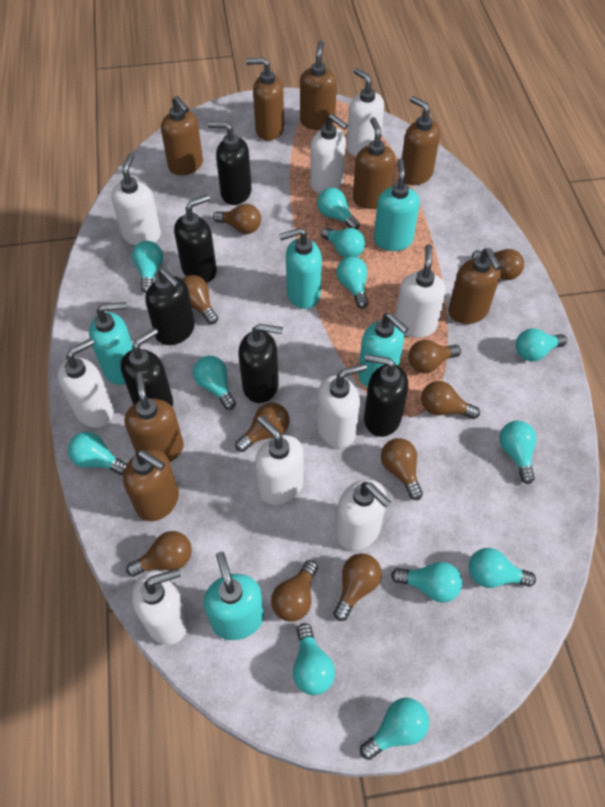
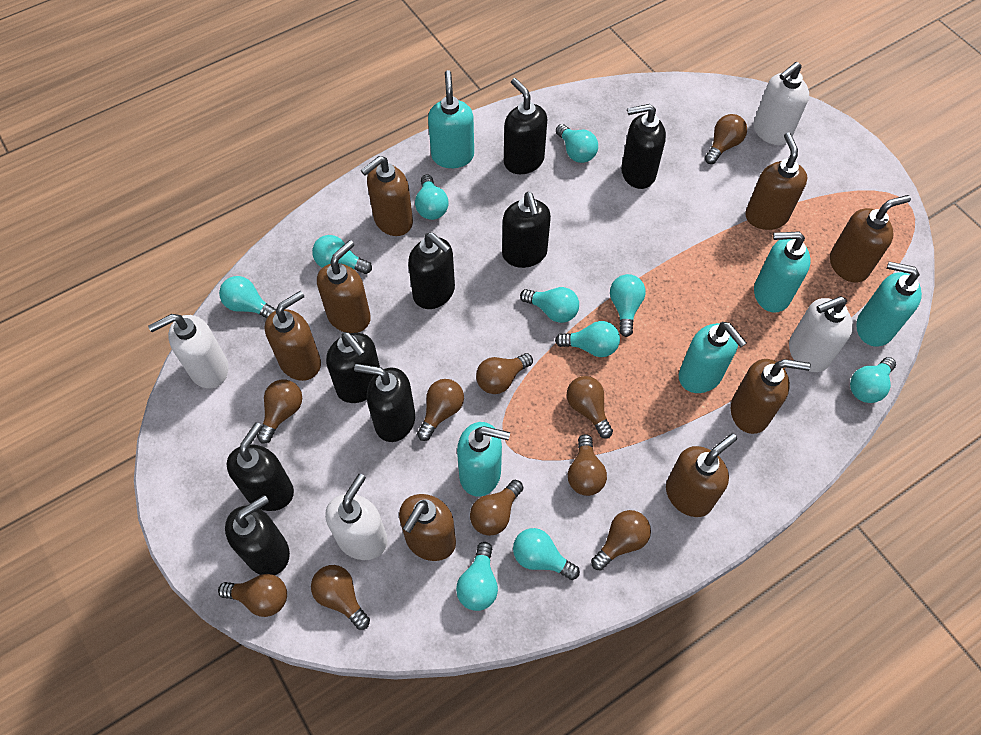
black soap dispenser: 6 -> 8
turquoise light bulb: 12 -> 10
white soap dispenser: 9 -> 4

